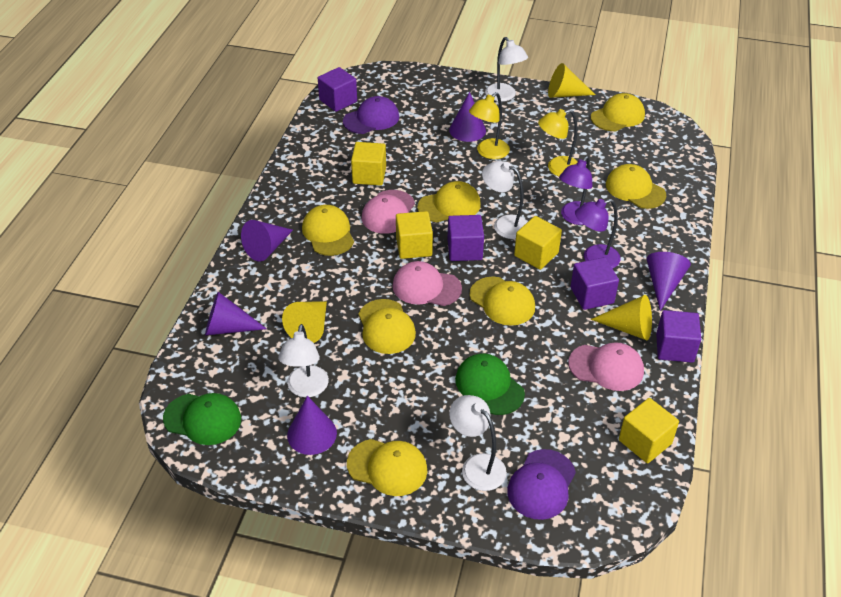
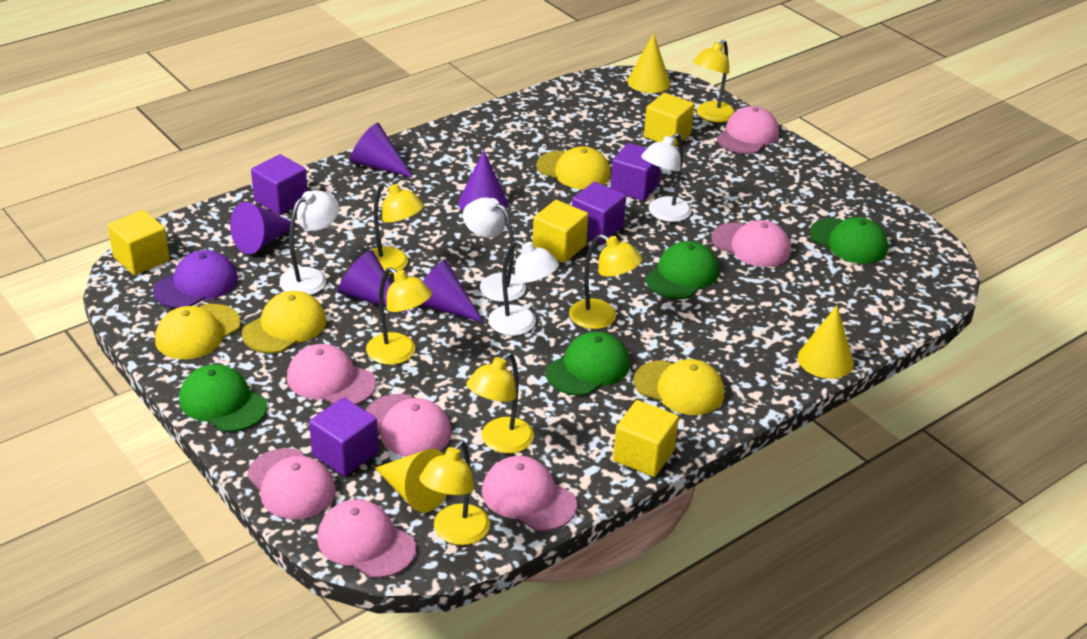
green cap: 2 -> 4
pink cap: 3 -> 7
purple cap: 2 -> 1
purple lamp: 2 -> 0
yellow cap: 7 -> 4
yellow lamp: 2 -> 6

